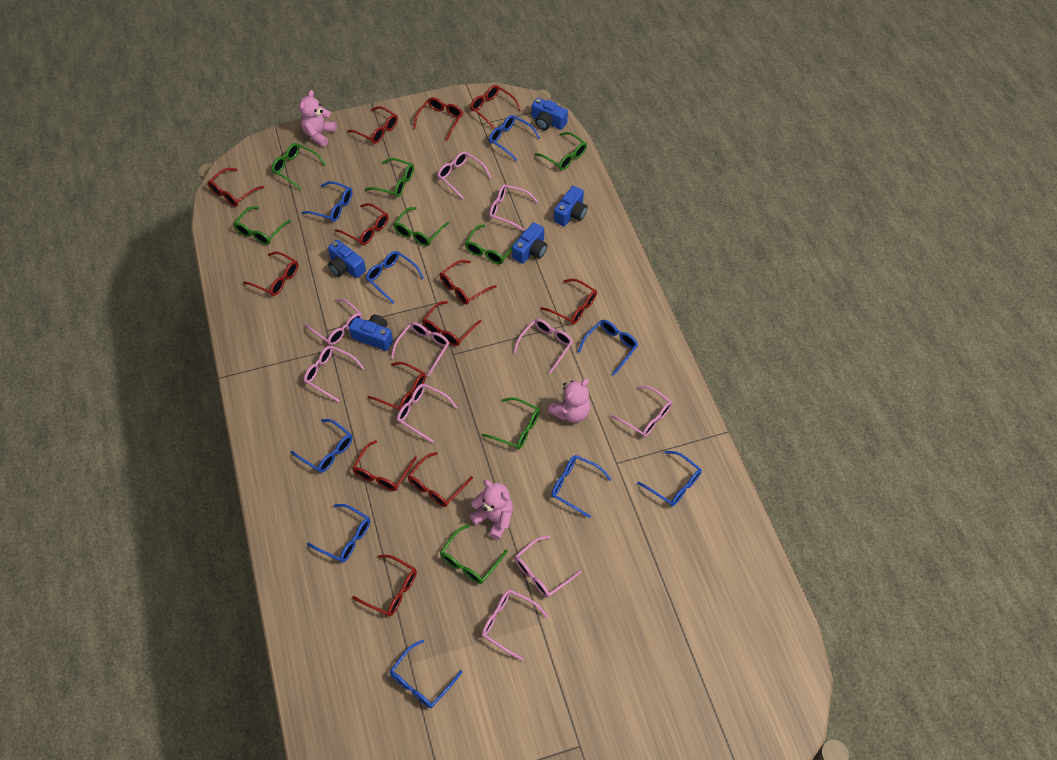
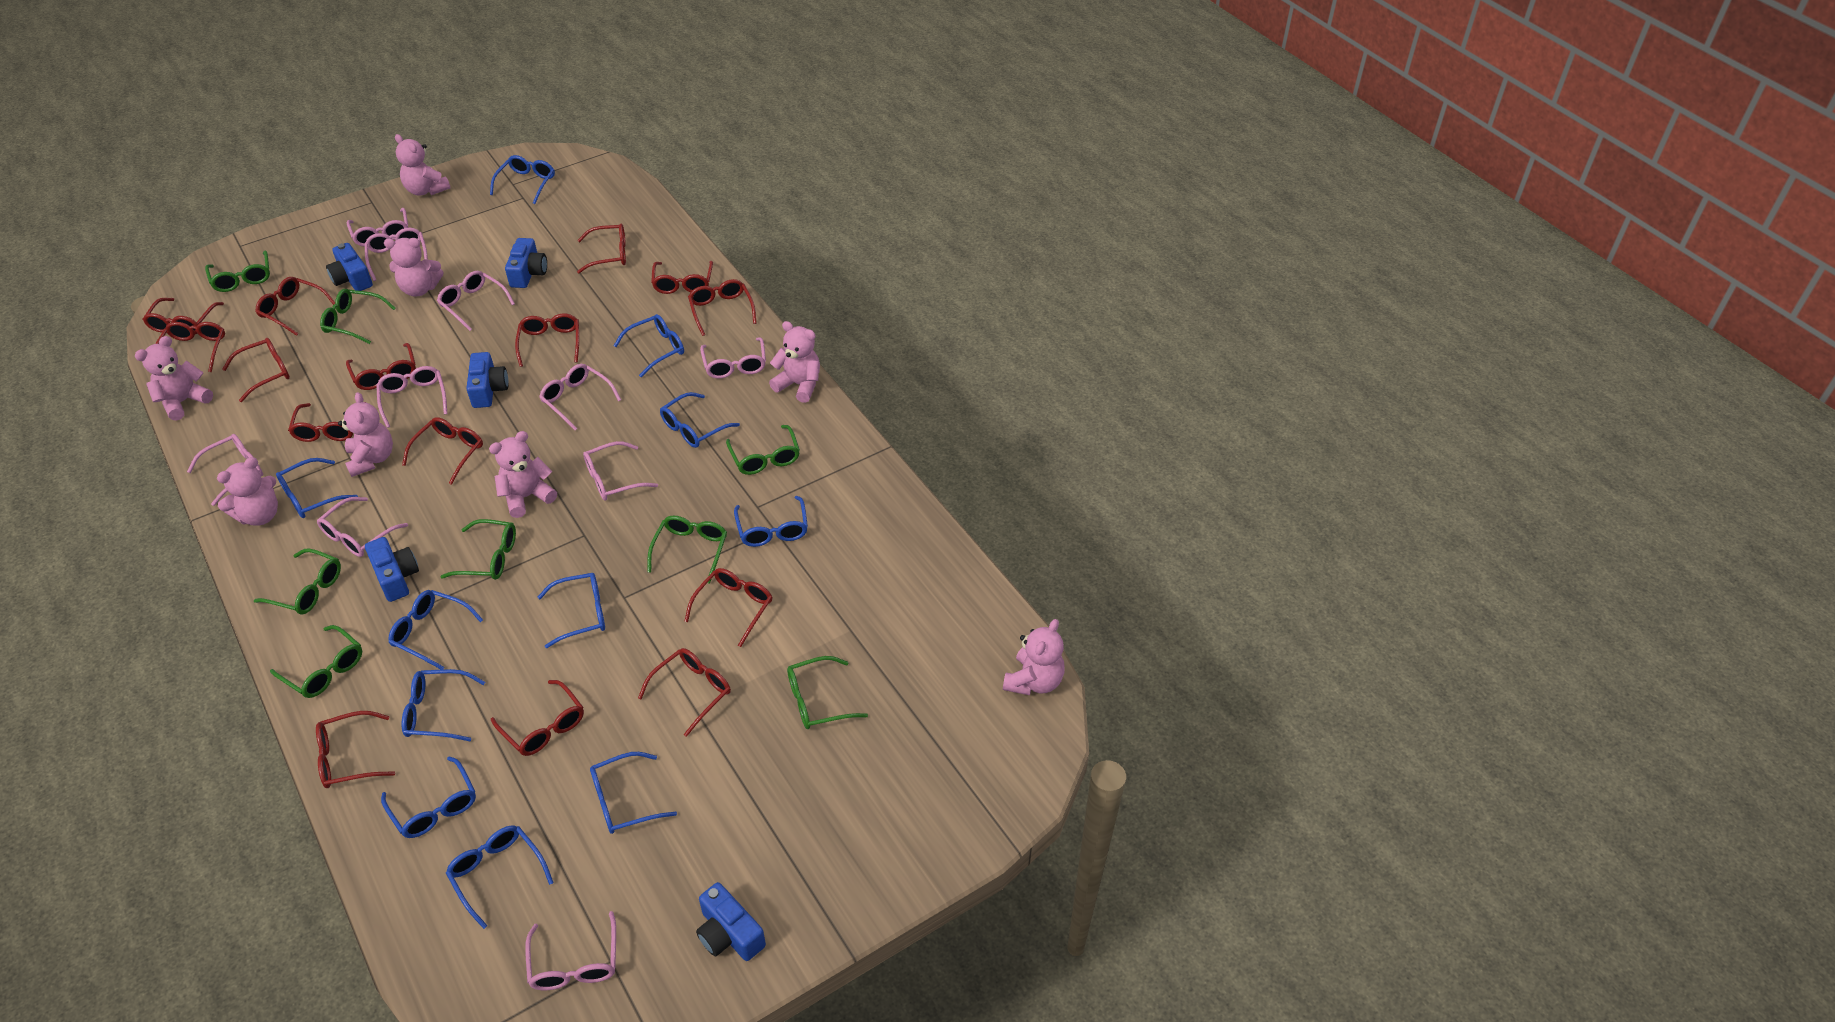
blue glasses: 9 -> 11
pink teddy bear: 3 -> 8
red glasses: 13 -> 15

